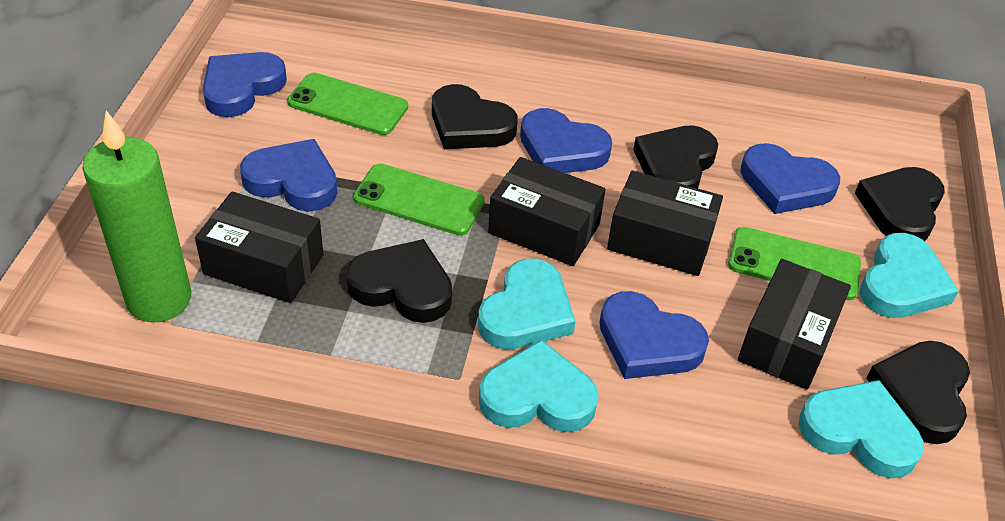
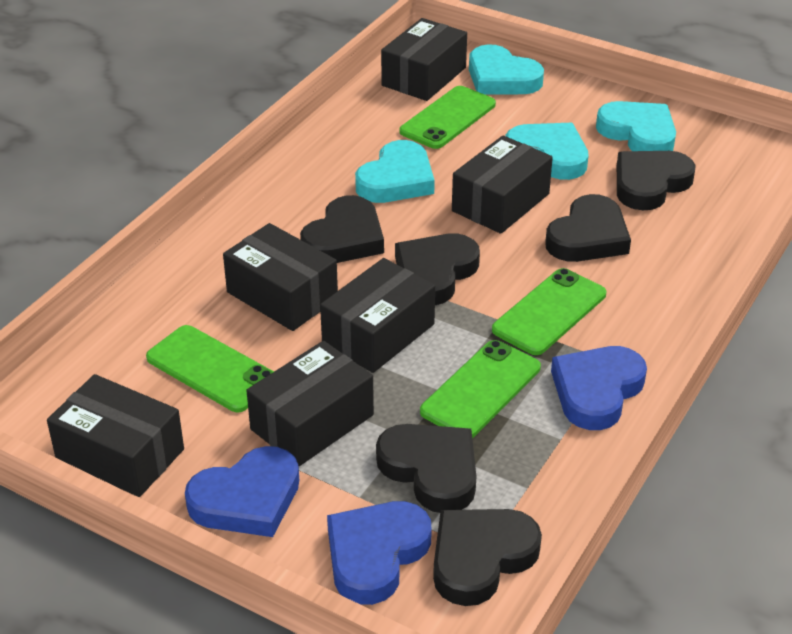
black box: 4 -> 6
black heart: 5 -> 6
blue heart: 5 -> 3
green candle: 1 -> 0
green phone: 3 -> 4

